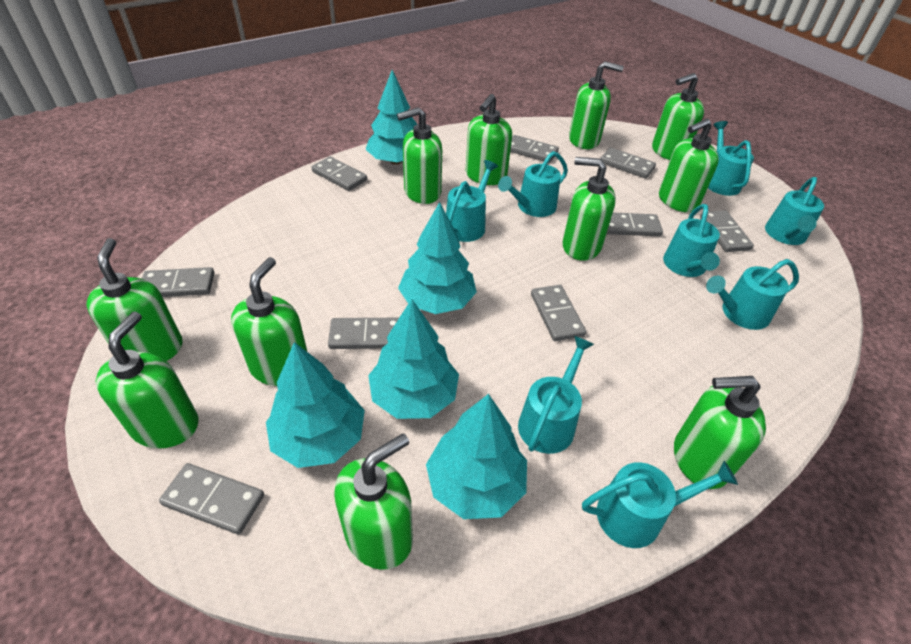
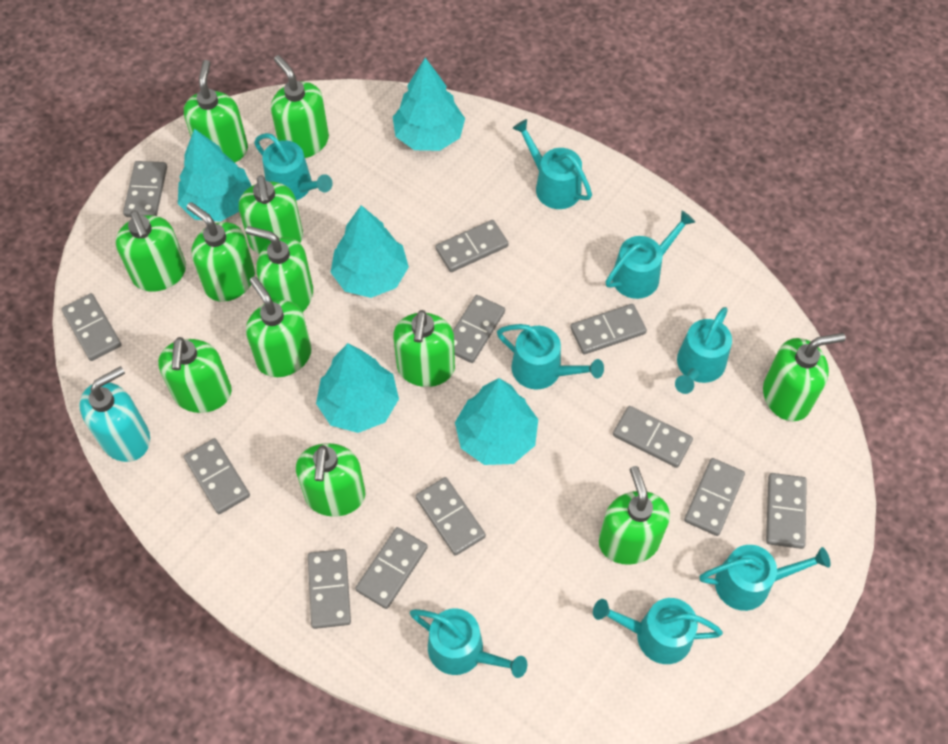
green soap dispenser: 11 -> 12
grey domino: 9 -> 12
turquoise soap dispenser: 0 -> 1

